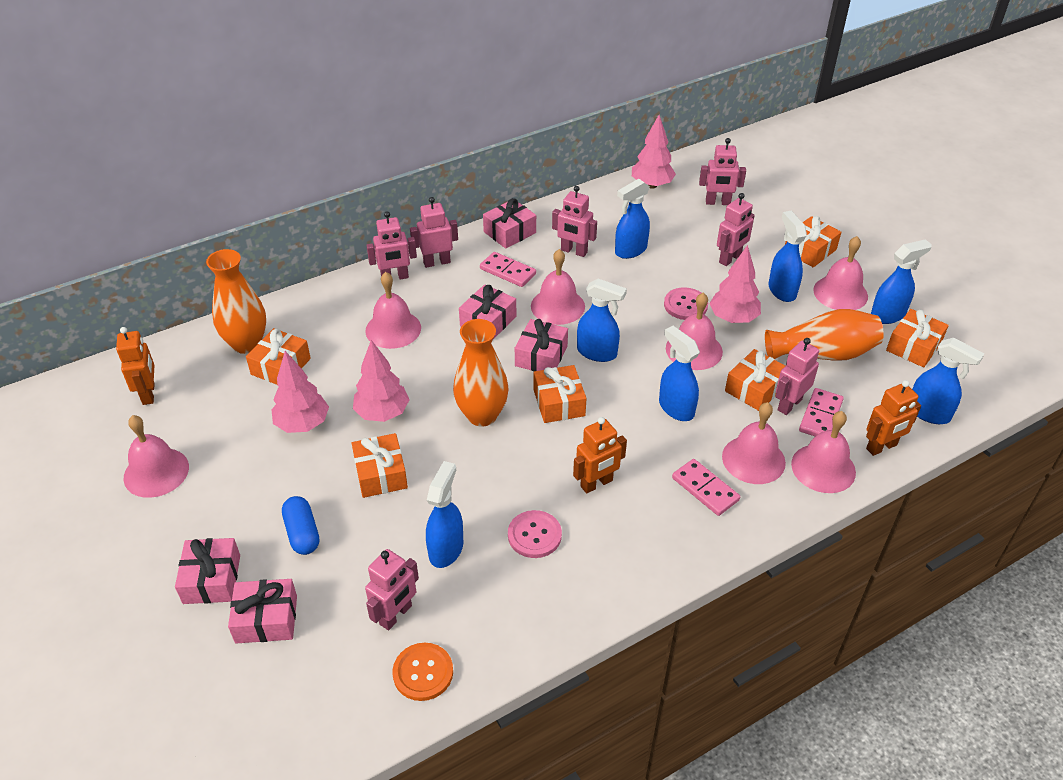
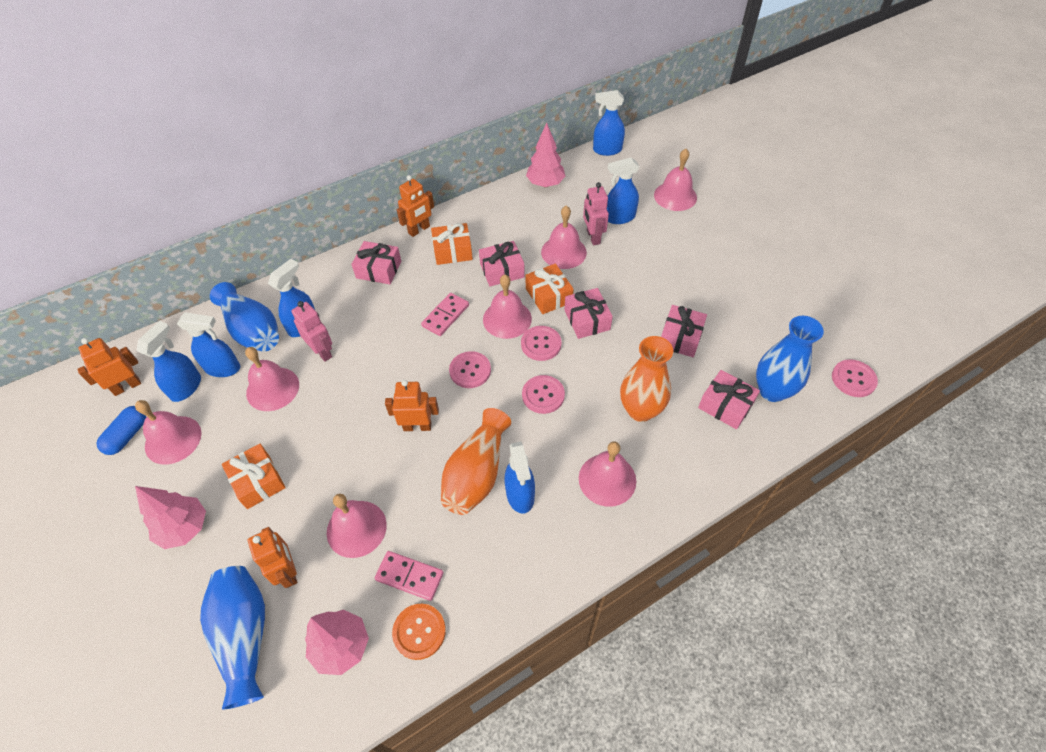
blue spray bottle: 7 -> 6
blue vase: 0 -> 3
orange gift: 6 -> 3
orange robot: 3 -> 4
orange vase: 3 -> 2
pink button: 2 -> 4
pink domino: 3 -> 2
pink robot: 7 -> 2
pink tree: 4 -> 3

